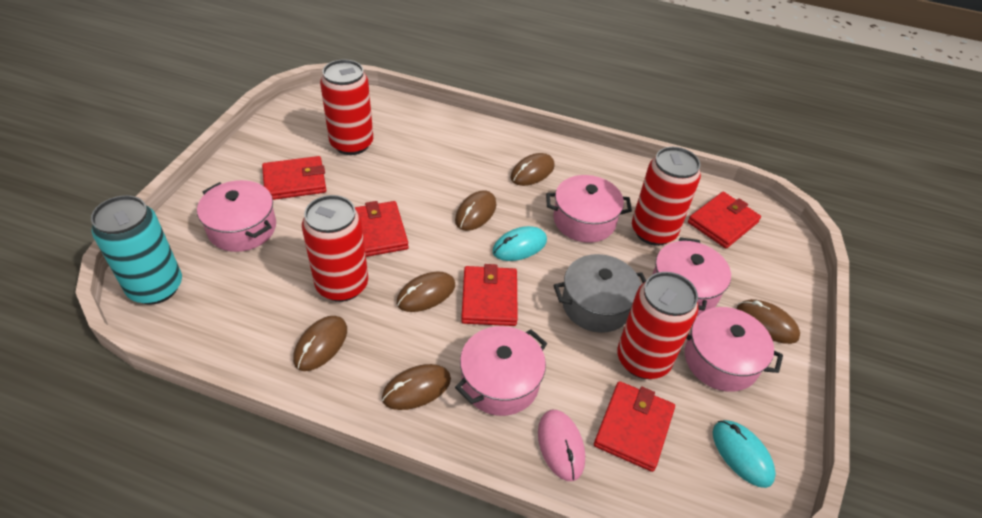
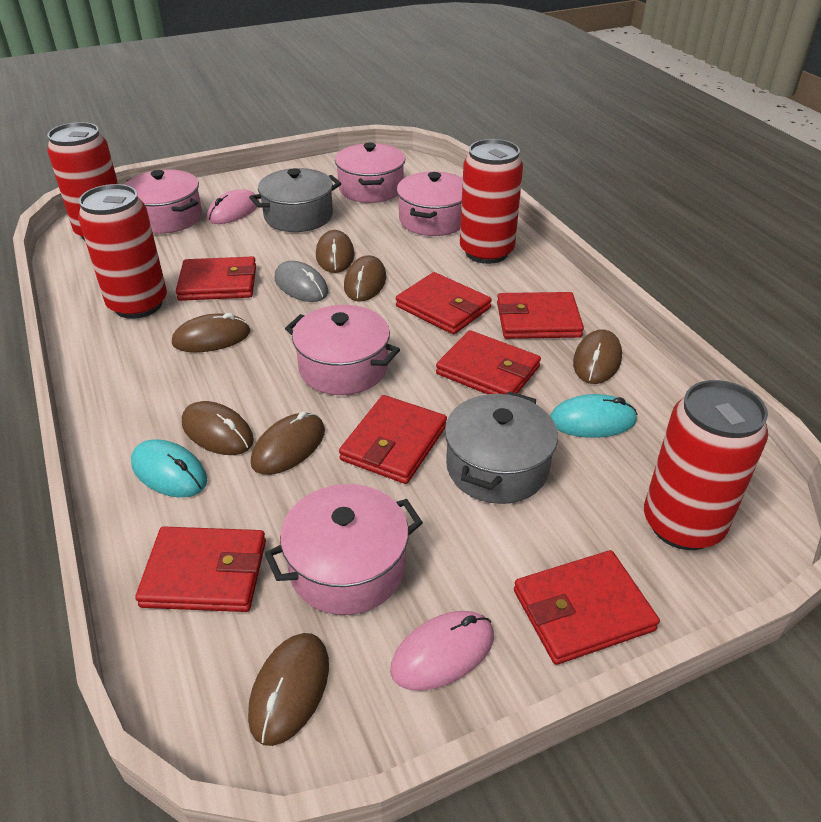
brown mouse: 6 -> 7
grey mouse: 0 -> 1
grey pot: 1 -> 2
pink mouse: 1 -> 2
red wallet: 5 -> 7
turquoise can: 1 -> 0

